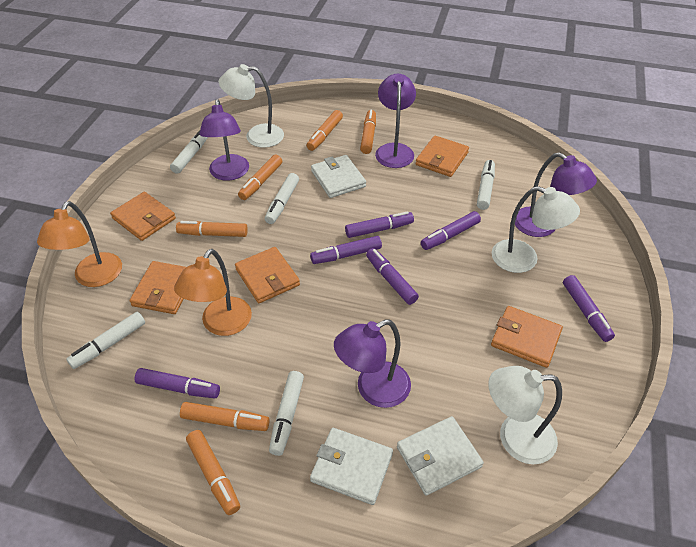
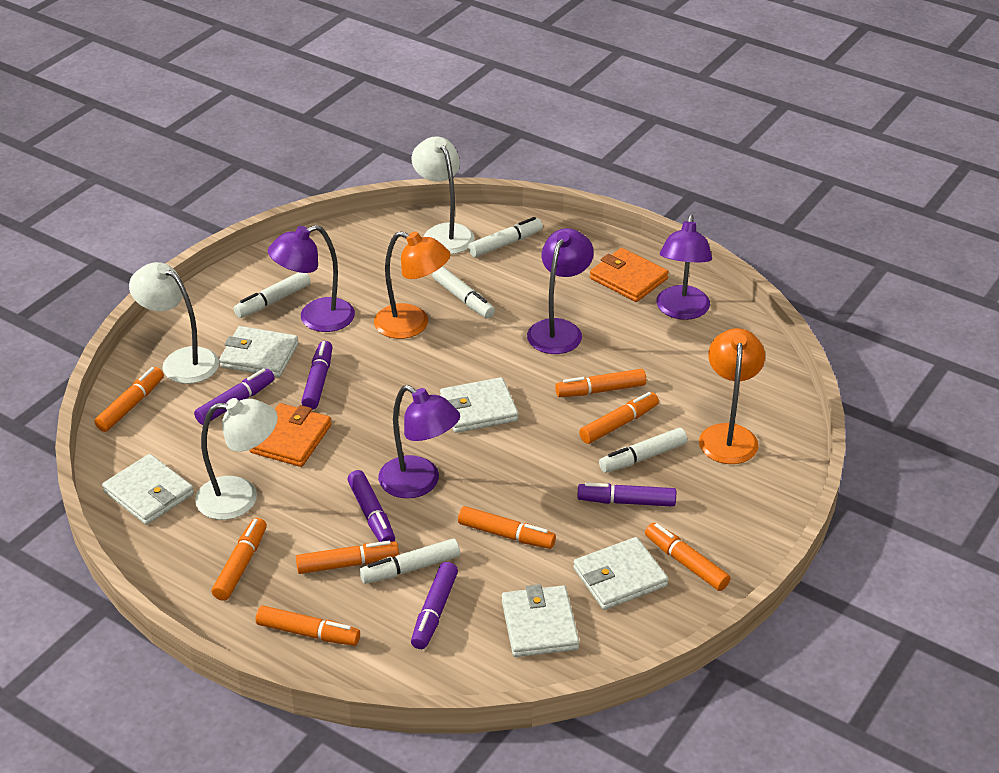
orange marker: 6 -> 8
orange wallet: 5 -> 2
purple marker: 6 -> 5
white wallet: 3 -> 5

